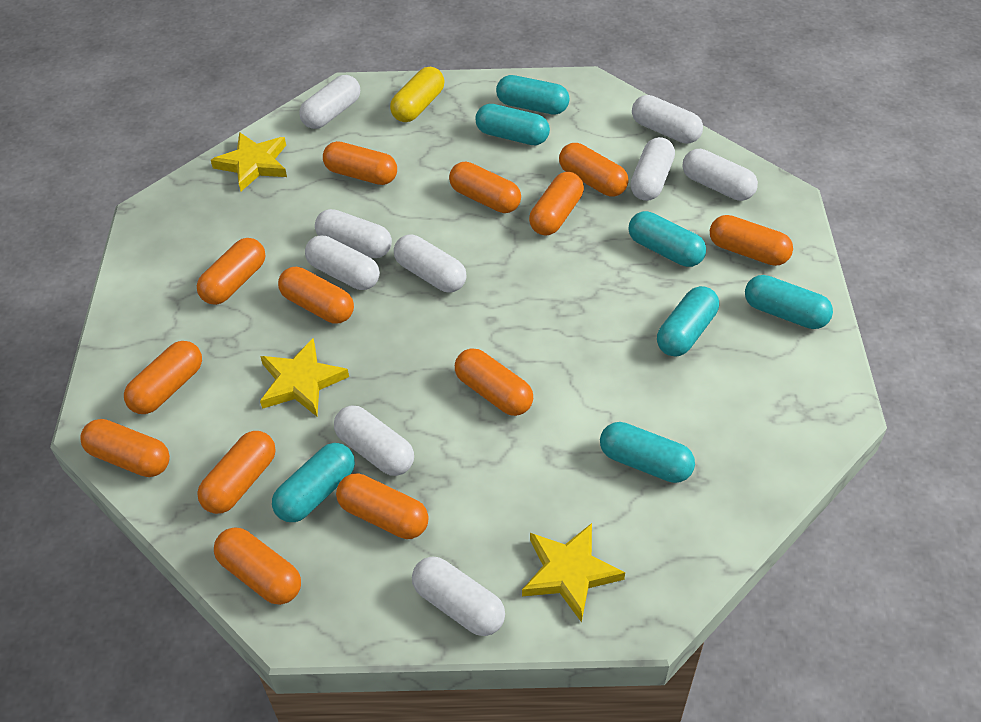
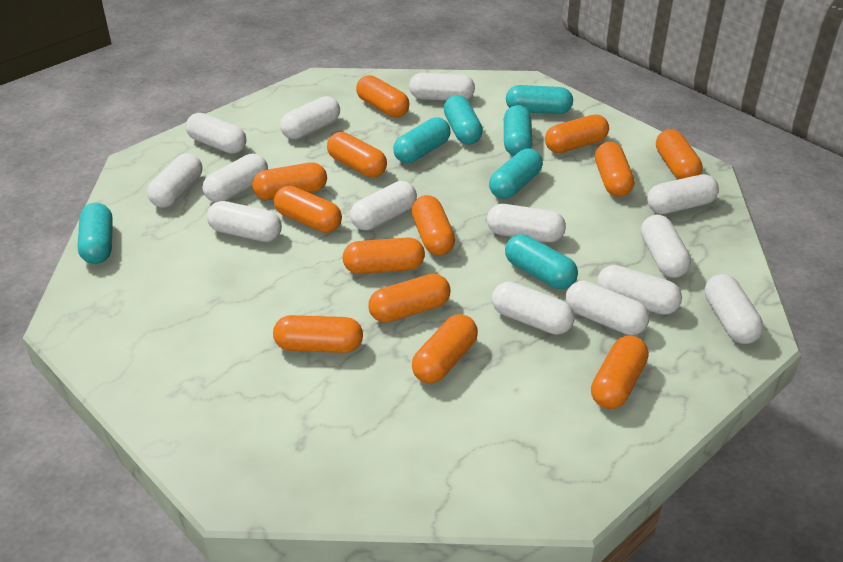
white capsule: 9 -> 14
yellow capsule: 1 -> 0
yellow star: 3 -> 0

